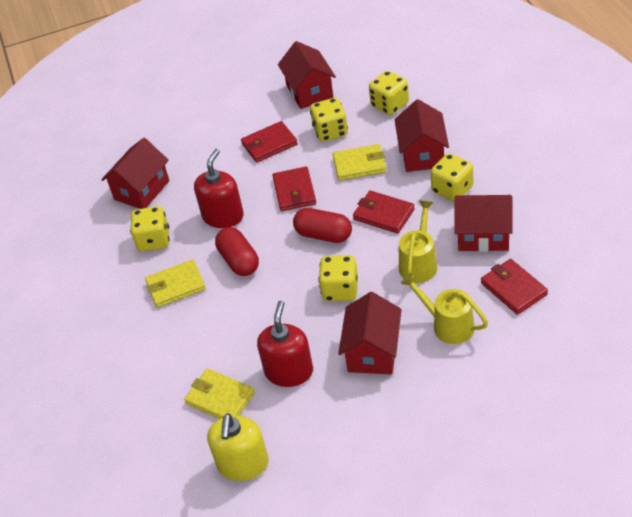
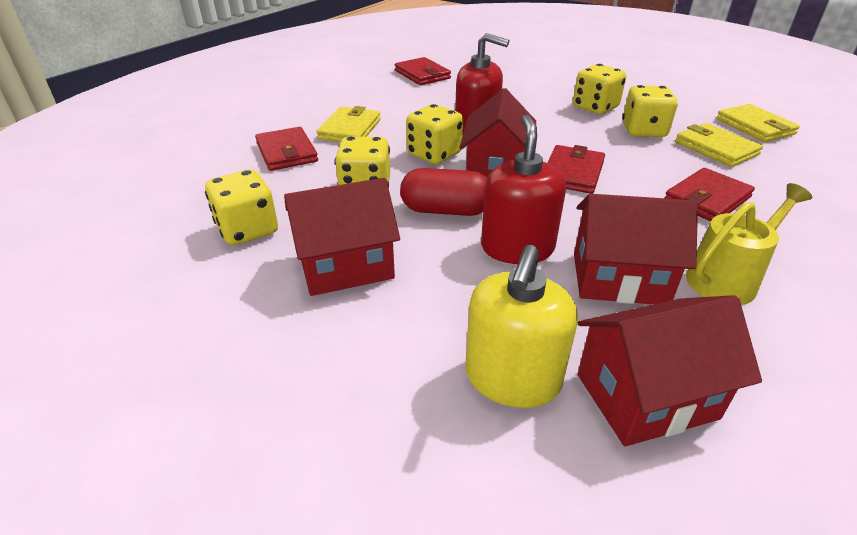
red capsule: 2 -> 1
red house: 5 -> 4
yellow watering can: 2 -> 1

